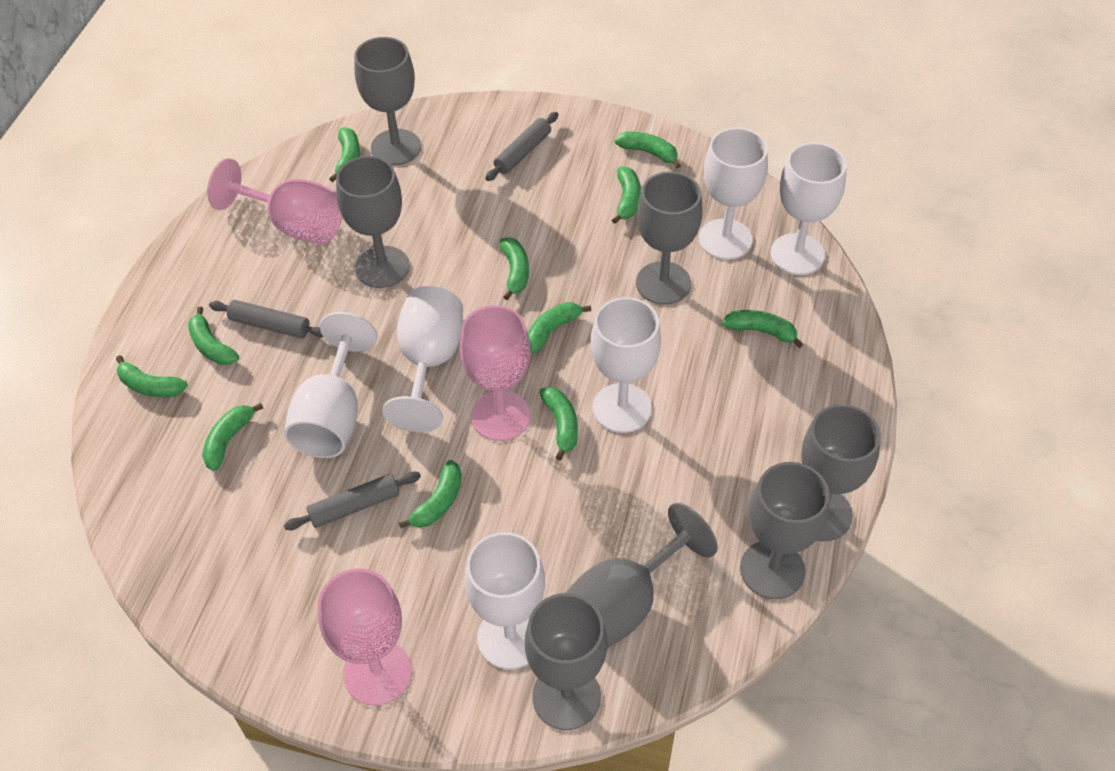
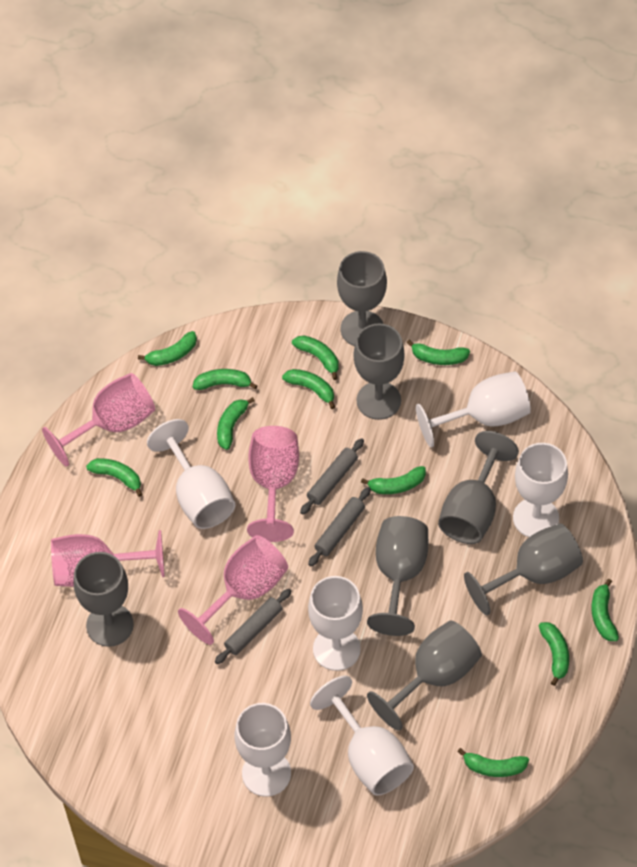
pink goblet: 3 -> 4

